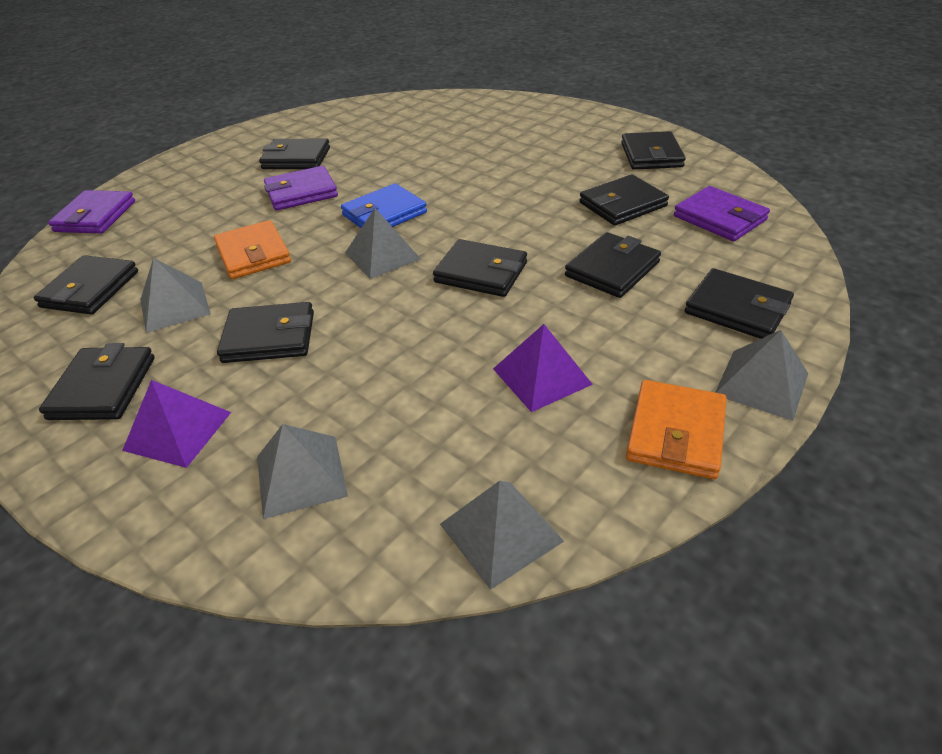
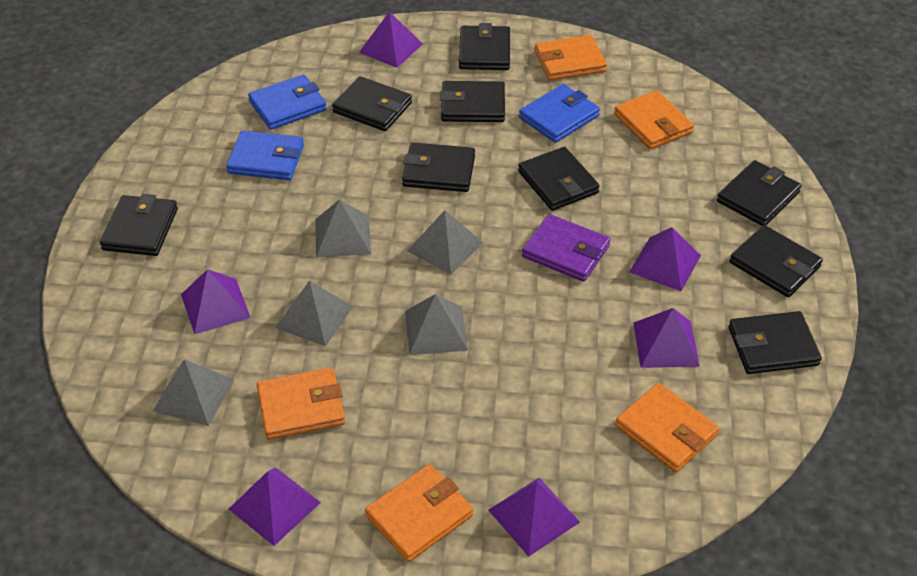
blue wallet: 1 -> 3
orange wallet: 2 -> 5
purple pyramid: 2 -> 6
purple wallet: 3 -> 1

